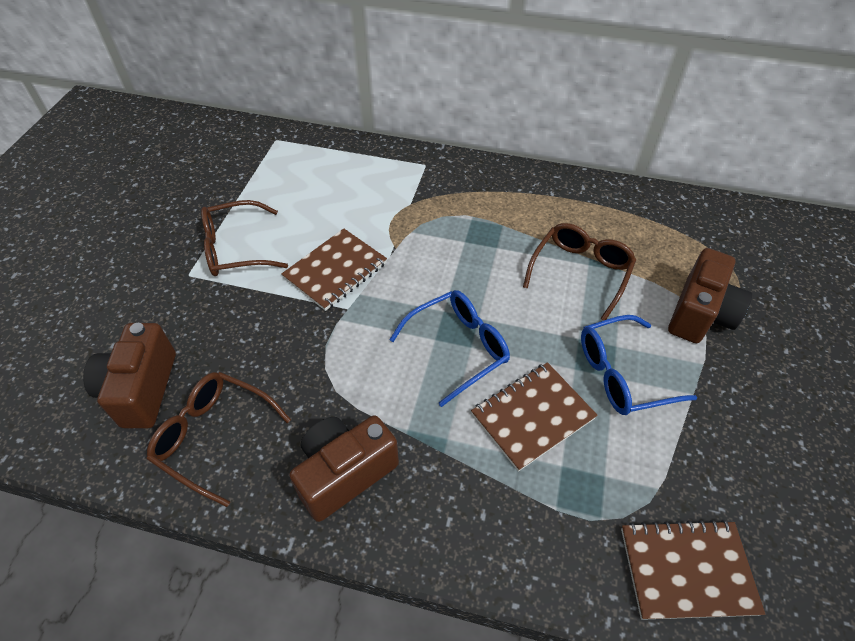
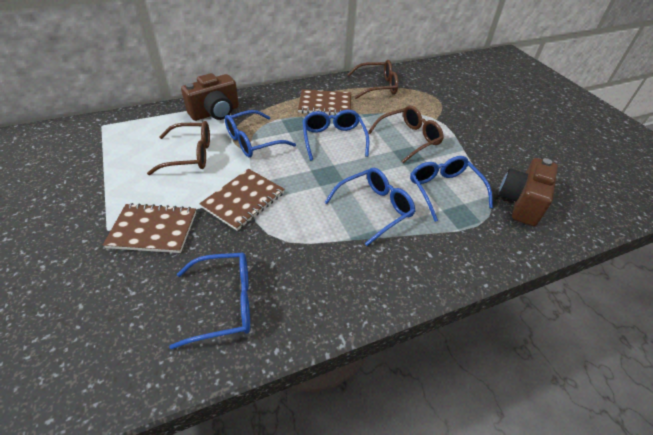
blue glasses: 2 -> 5
brown camera: 3 -> 2

